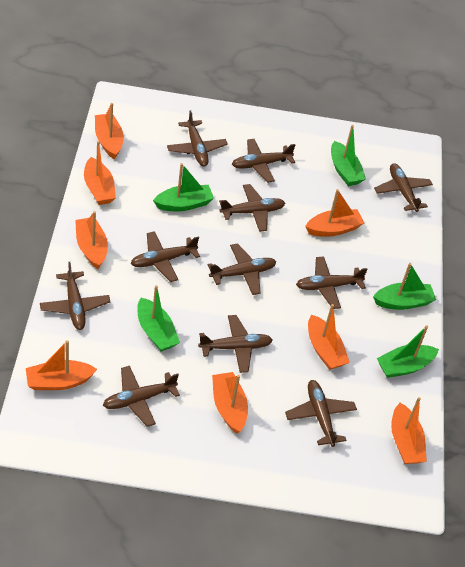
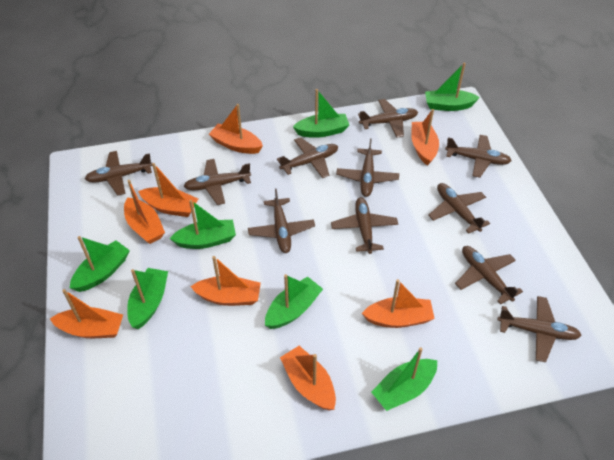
green boat: 5 -> 7

